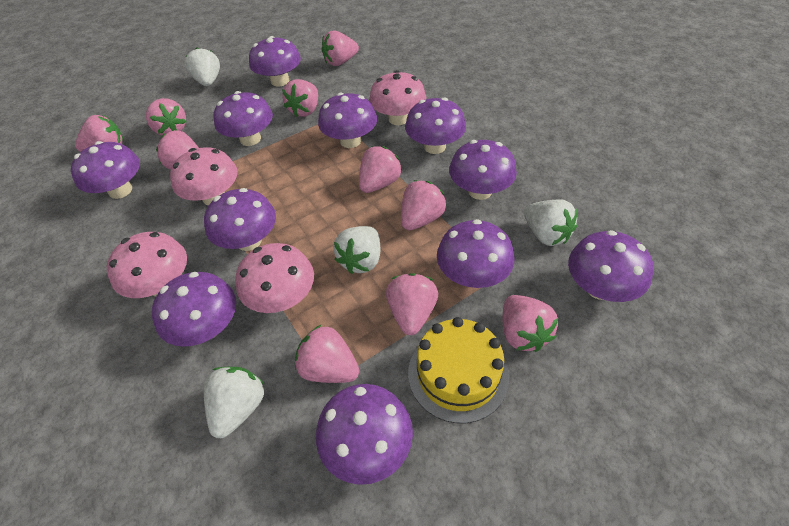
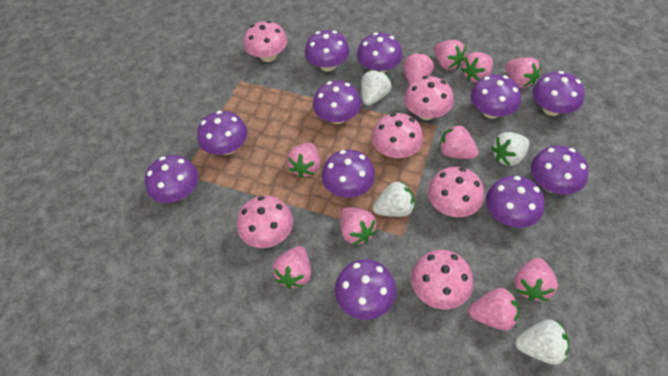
pink mushroom: 4 -> 6
yellow cake: 1 -> 0

